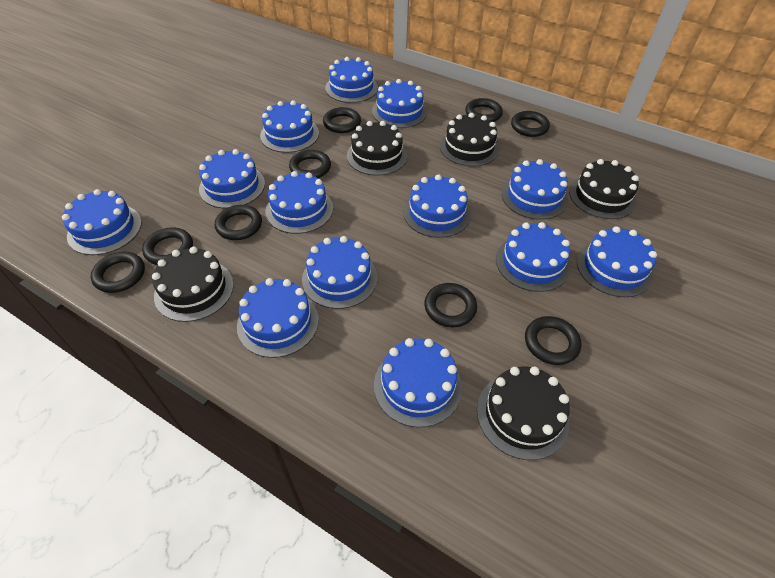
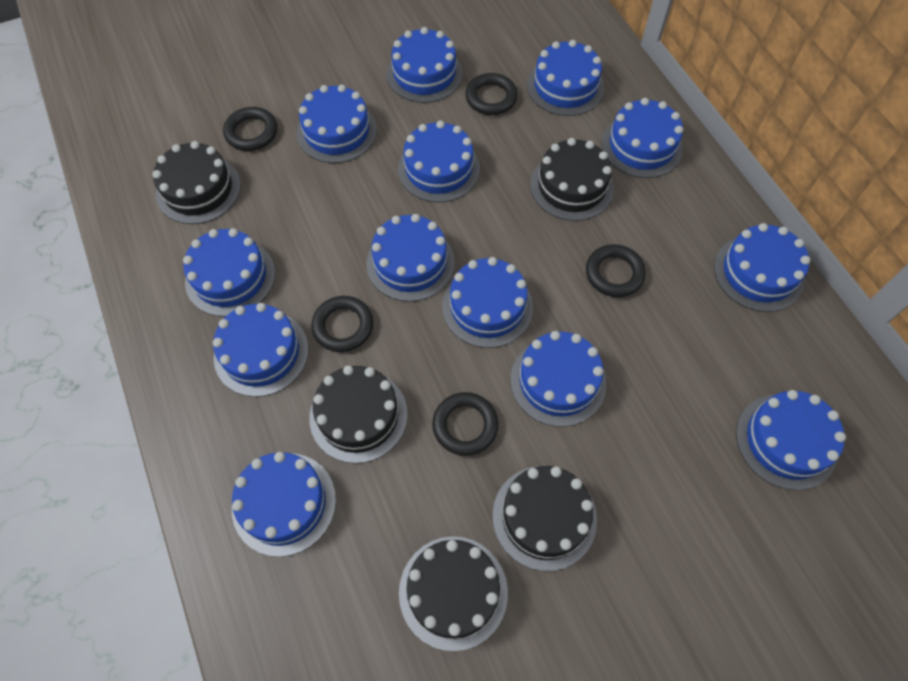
black ring: 9 -> 5

